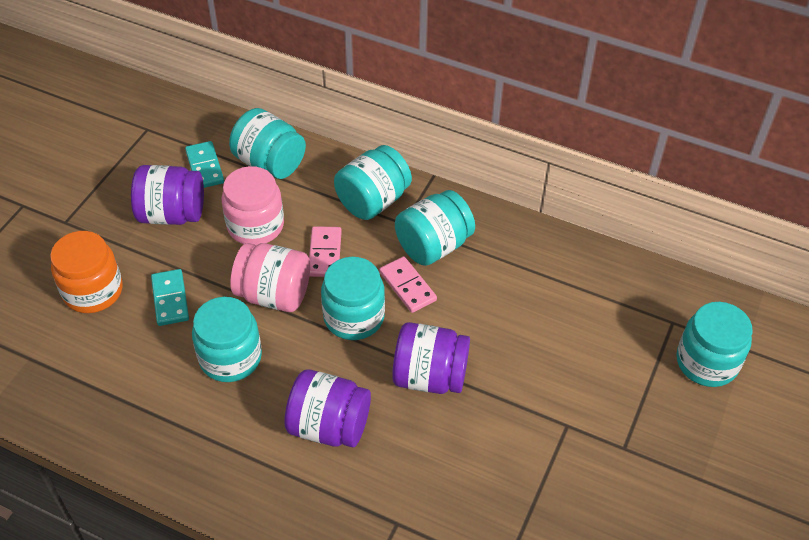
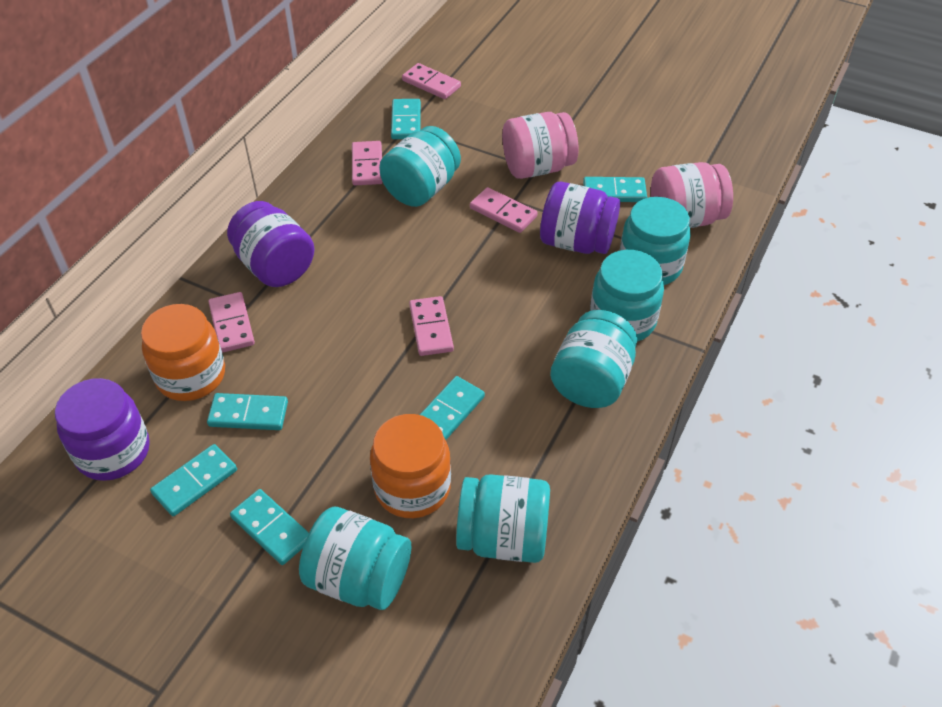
orange jar: 1 -> 2
pink domino: 2 -> 5
turquoise domino: 2 -> 6

